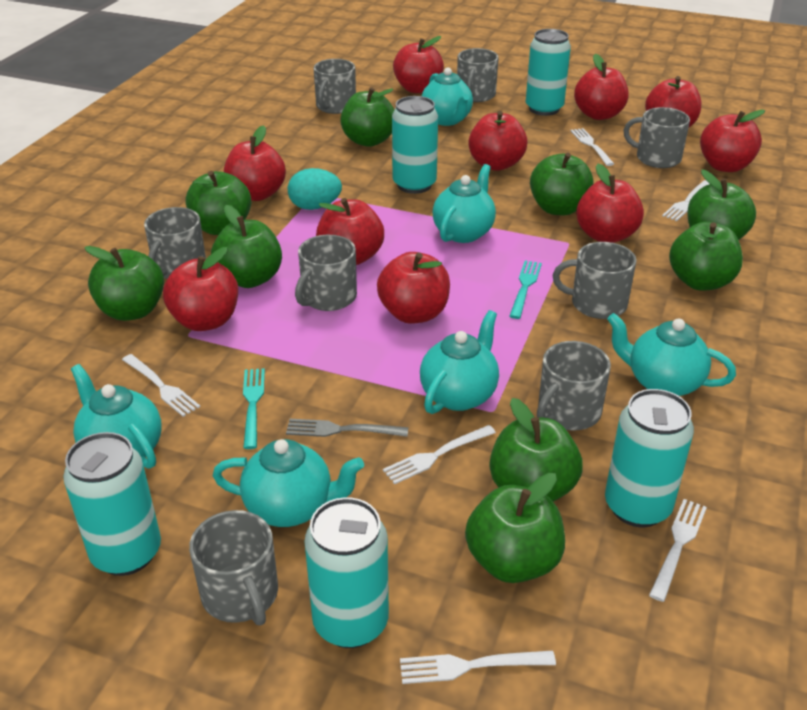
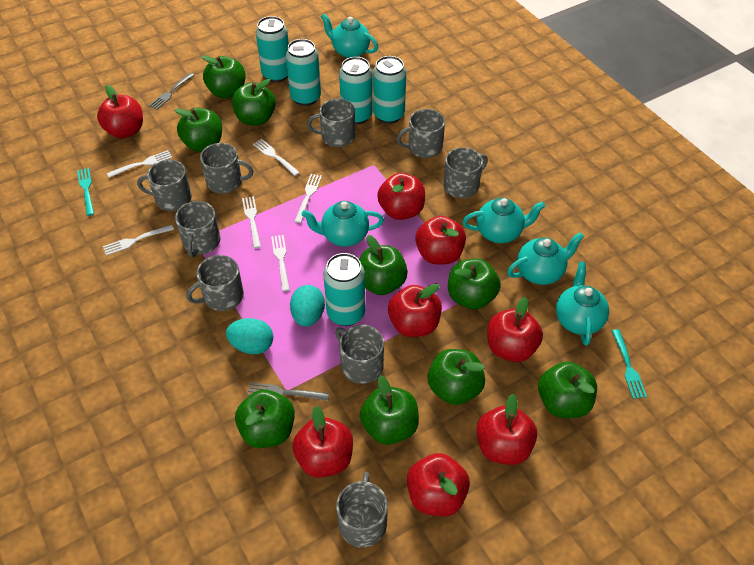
grey fork: 1 -> 2
grey mug: 8 -> 9
red apple: 10 -> 8
turquoise egg: 1 -> 2
turquoise teapot: 6 -> 5

